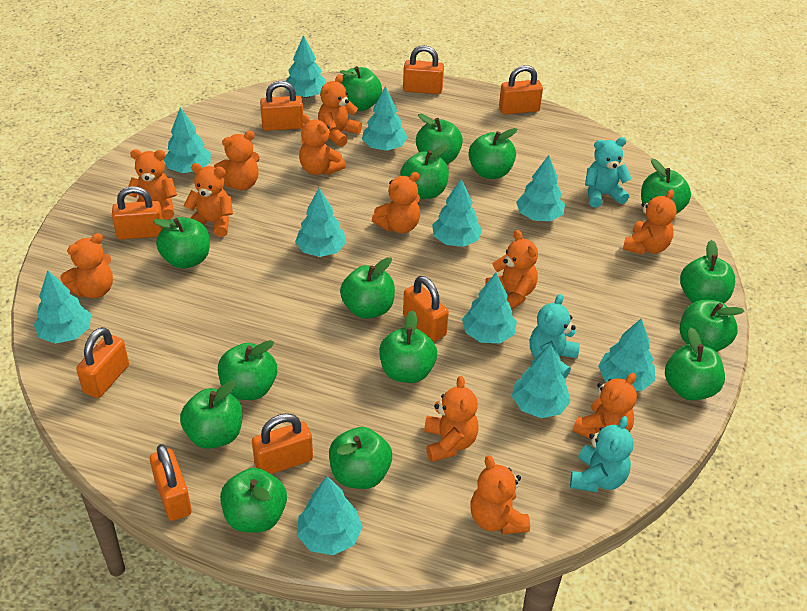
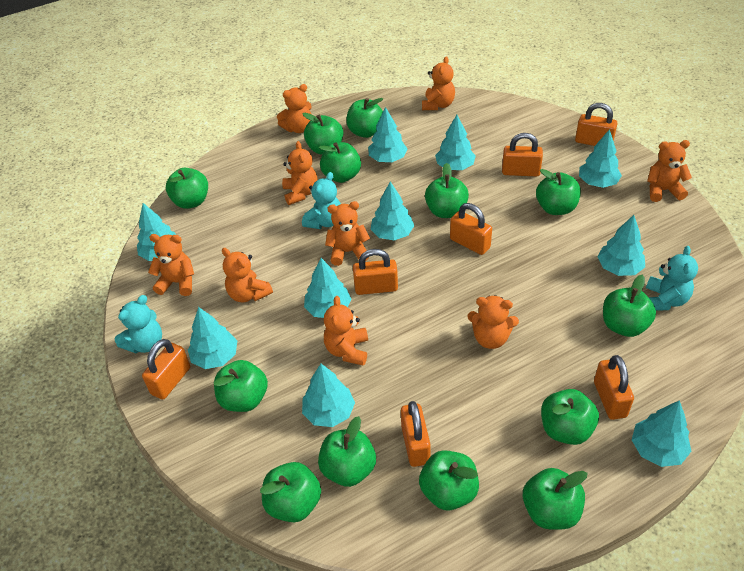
green apple: 15 -> 13
orange padlock: 8 -> 7
orange teddy bear: 12 -> 9
turquoise tree: 11 -> 10

